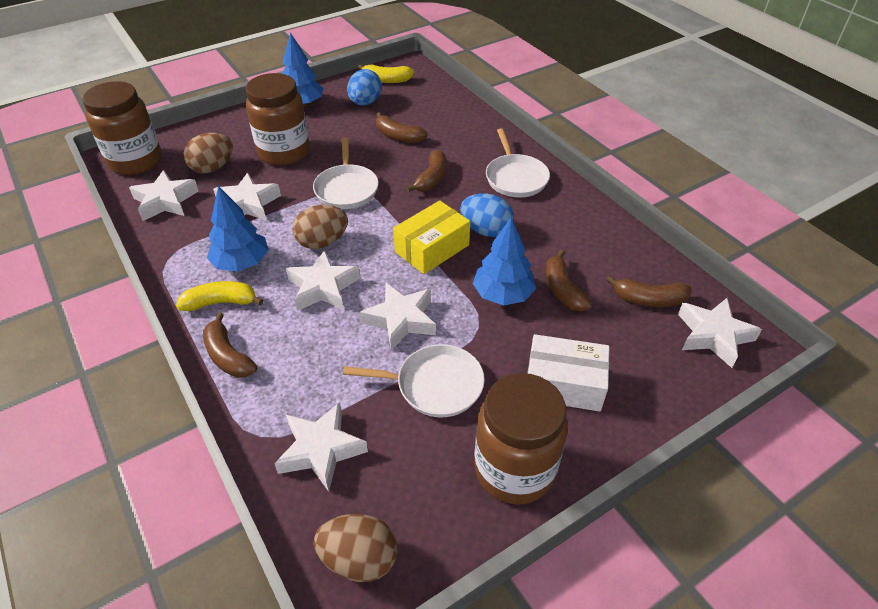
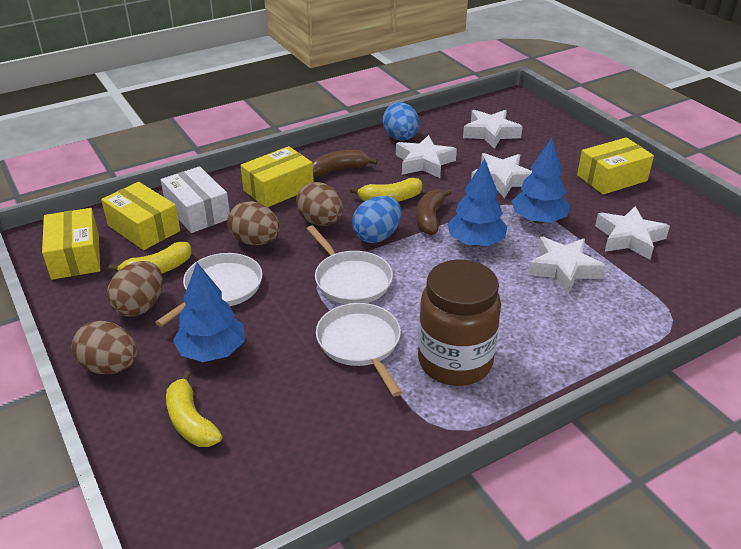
brown banana: 5 -> 2
brown egg: 3 -> 4
brown jar: 3 -> 1
white star: 6 -> 5
yellow banana: 2 -> 3
yellow box: 1 -> 4

